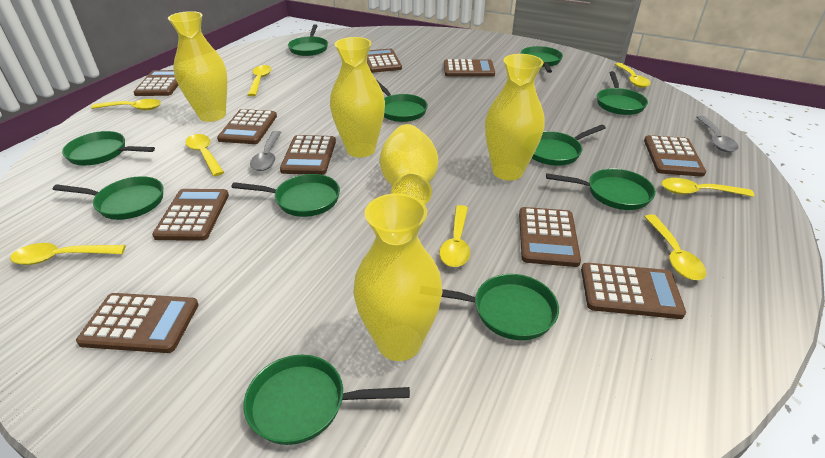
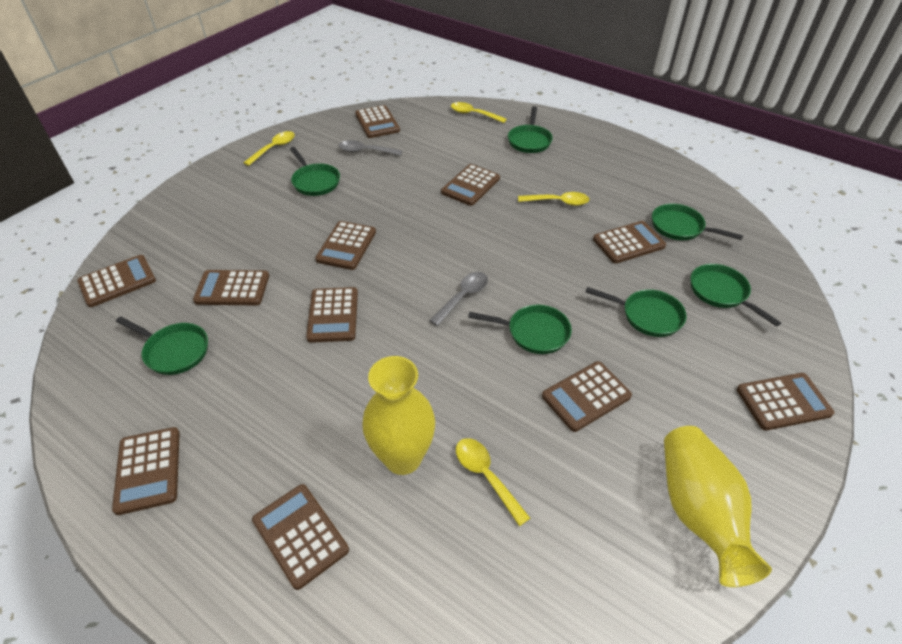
brown calculator: 10 -> 11
green pan: 11 -> 7
yellow spoon: 8 -> 4
yellow vase: 5 -> 2

